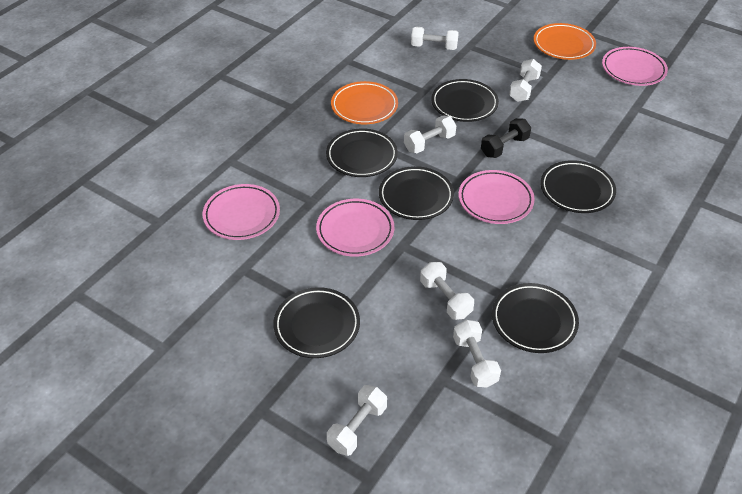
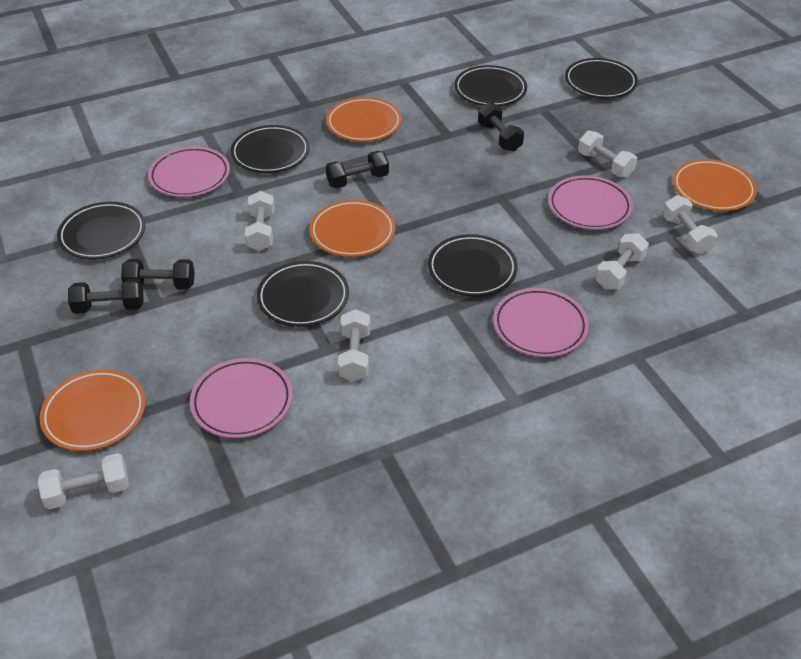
black dumbbell: 1 -> 4
orange plate: 2 -> 4

